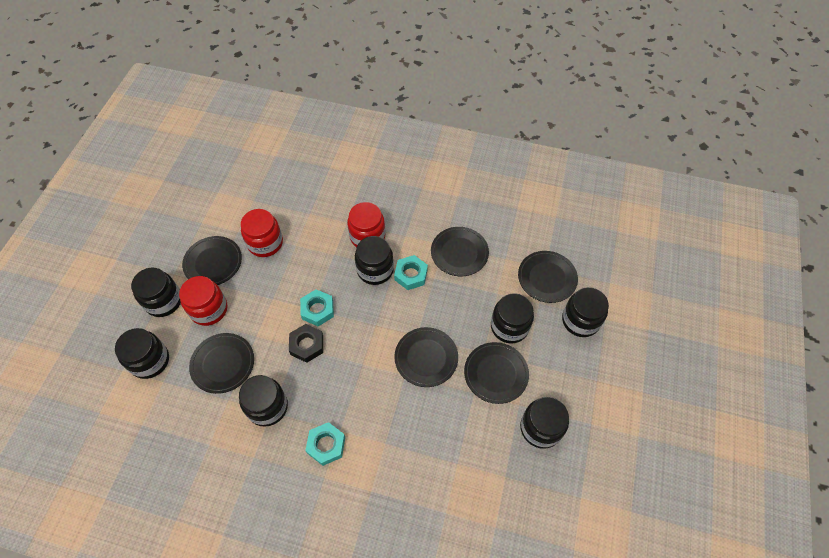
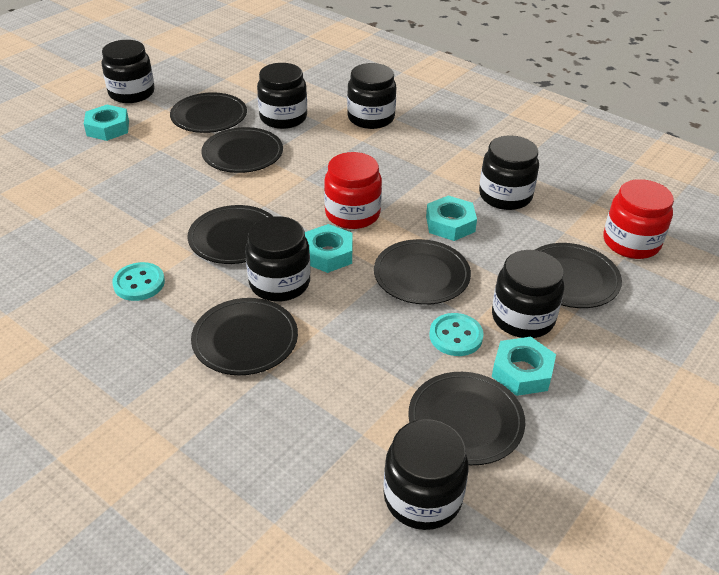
black nut: 1 -> 0
black plate: 6 -> 7
red jar: 3 -> 2
turquoise button: 0 -> 2
turquoise nut: 3 -> 4

